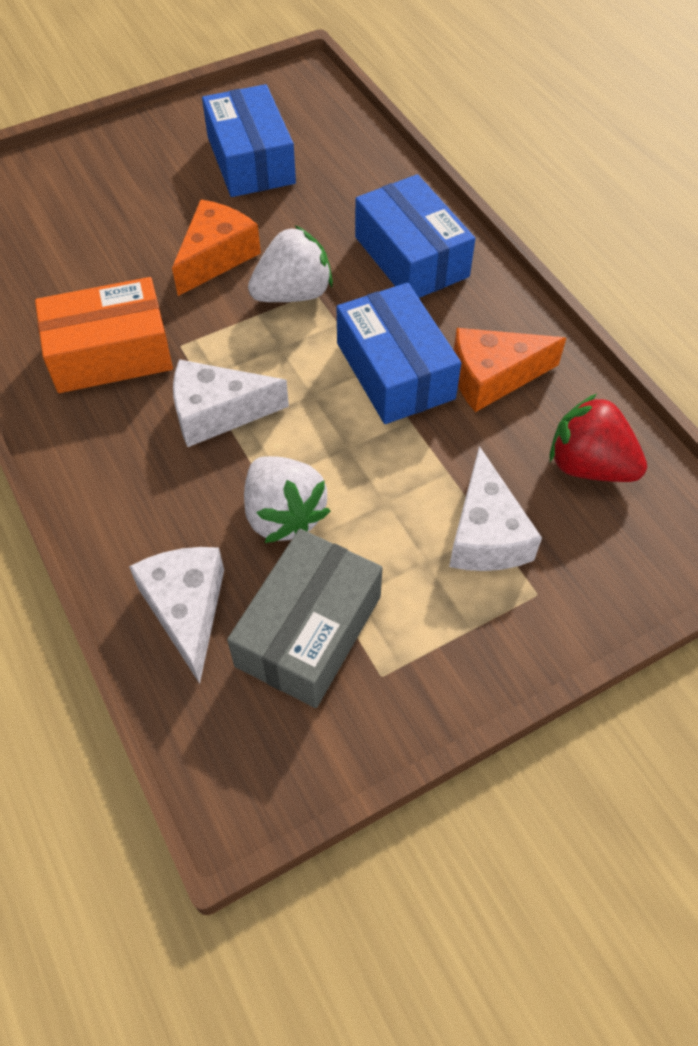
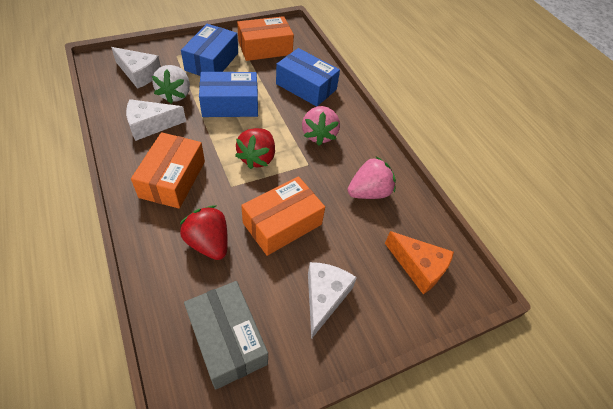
orange box: 1 -> 3
orange cheese: 2 -> 1
pink strawberry: 0 -> 2
red strawberry: 1 -> 2
white strawberry: 2 -> 1

